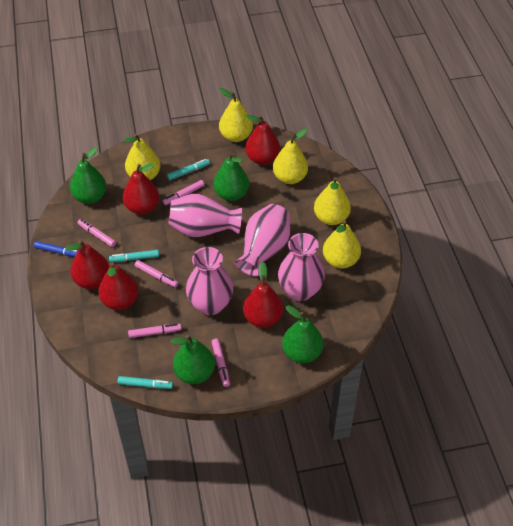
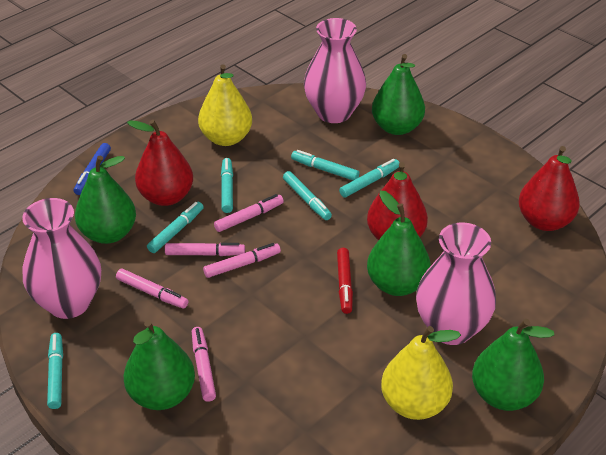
green pear: 4 -> 5
pink vase: 4 -> 3
red marker: 0 -> 1
red pear: 5 -> 3
turquoise marker: 3 -> 6
yellow pear: 5 -> 2

